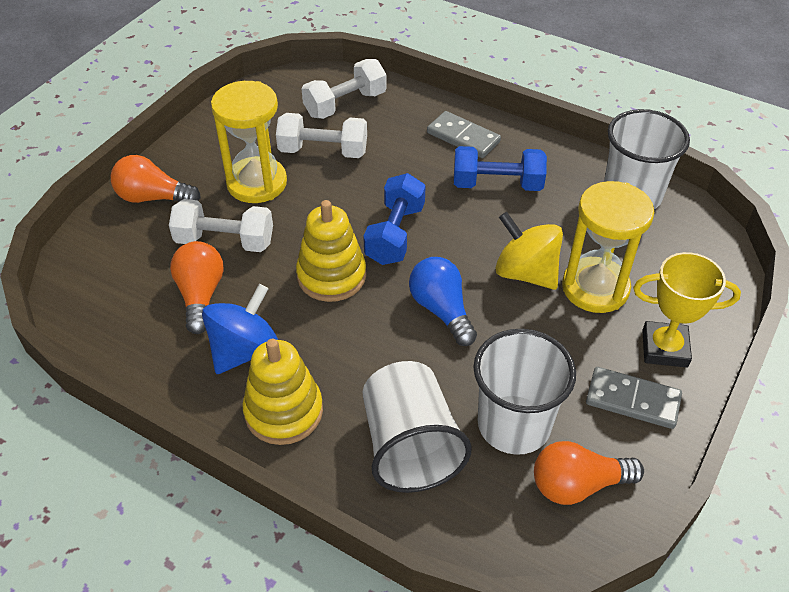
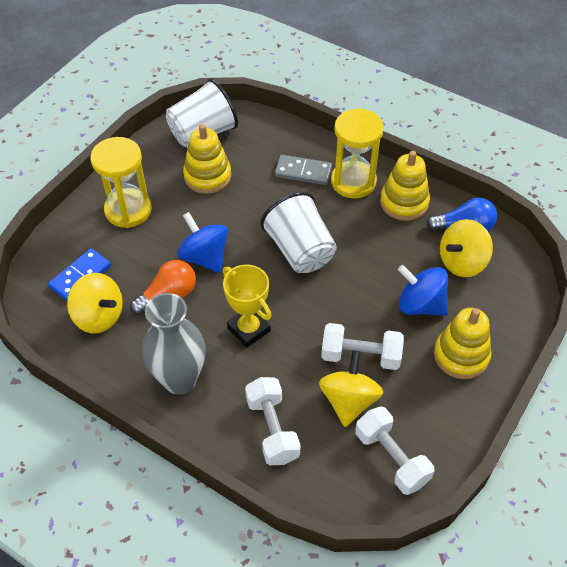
blue domino: 0 -> 1
blue dumbbell: 2 -> 0
blue spinning top: 1 -> 2
grey domino: 2 -> 1
grey vase: 0 -> 1
orange light bulb: 3 -> 1
white cup: 3 -> 2
yellow spinning top: 1 -> 3
yellow stacking toy: 2 -> 3

